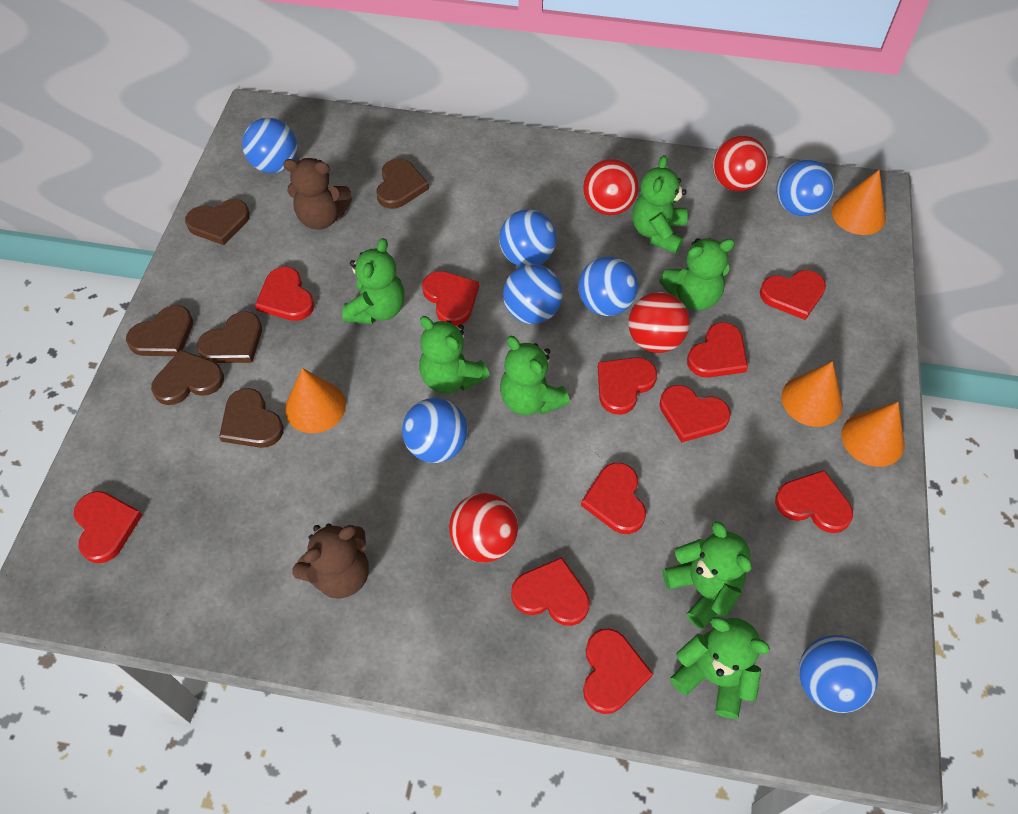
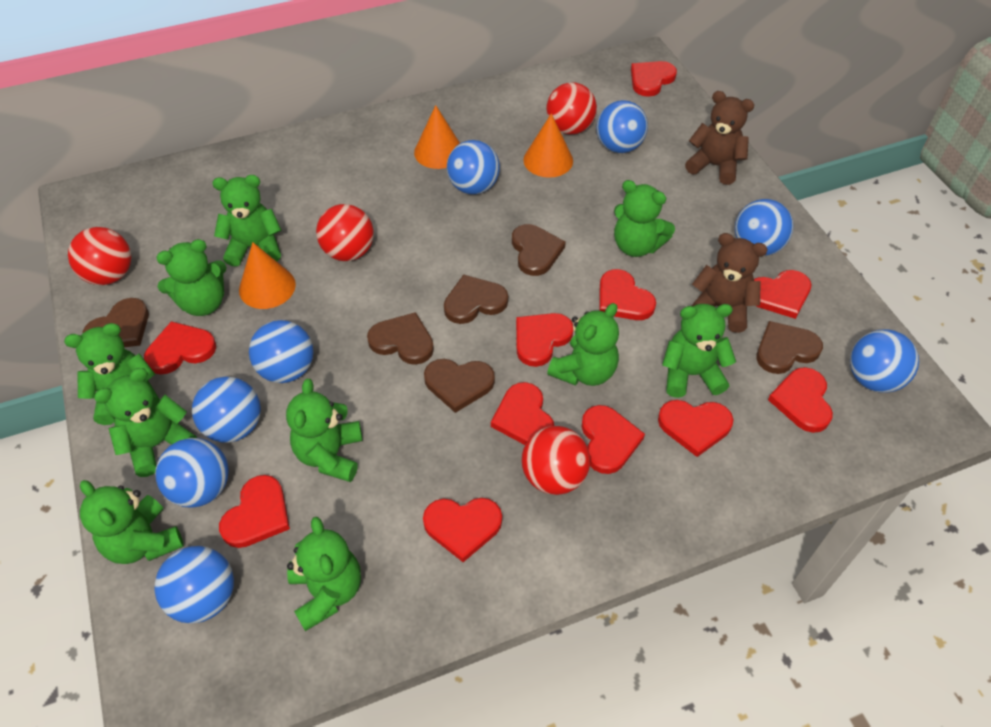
blue ball: 7 -> 8
green teddy bear: 7 -> 10
orange cone: 4 -> 3

